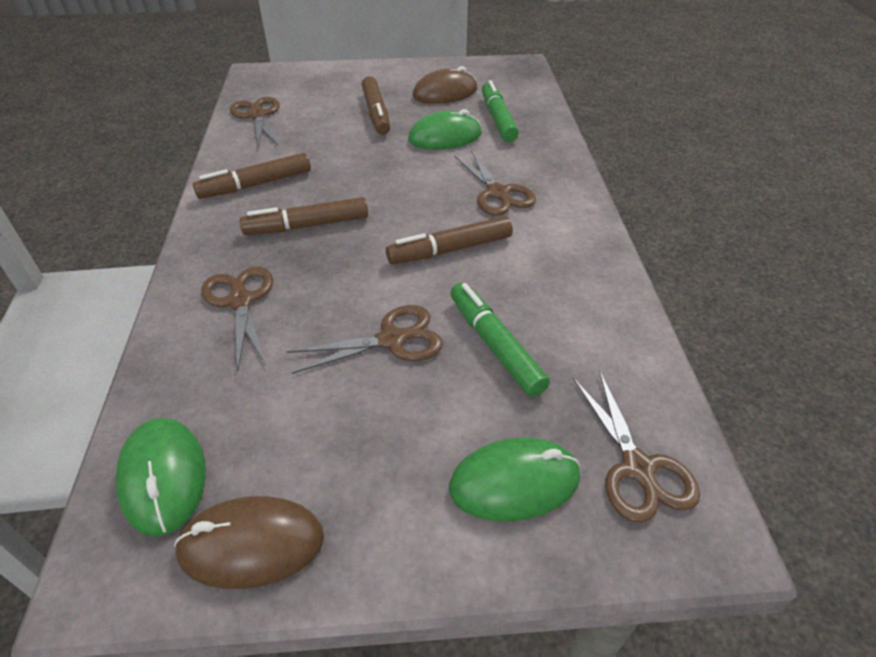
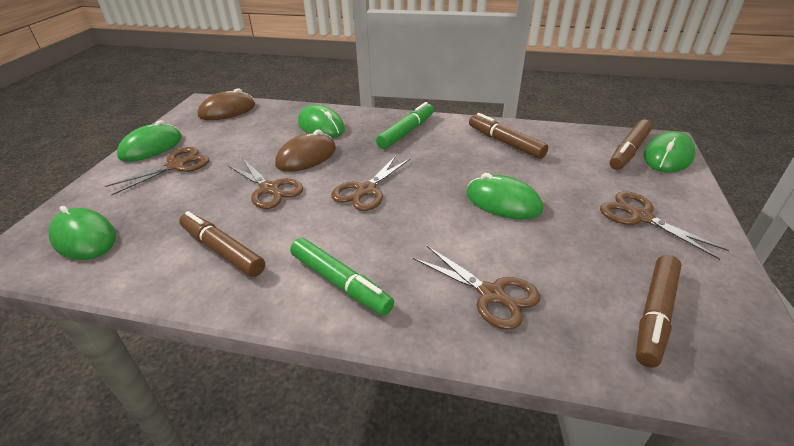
green mouse: 3 -> 5

